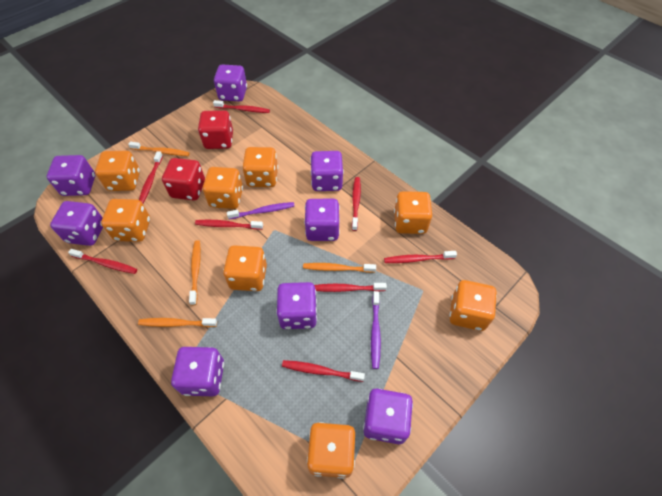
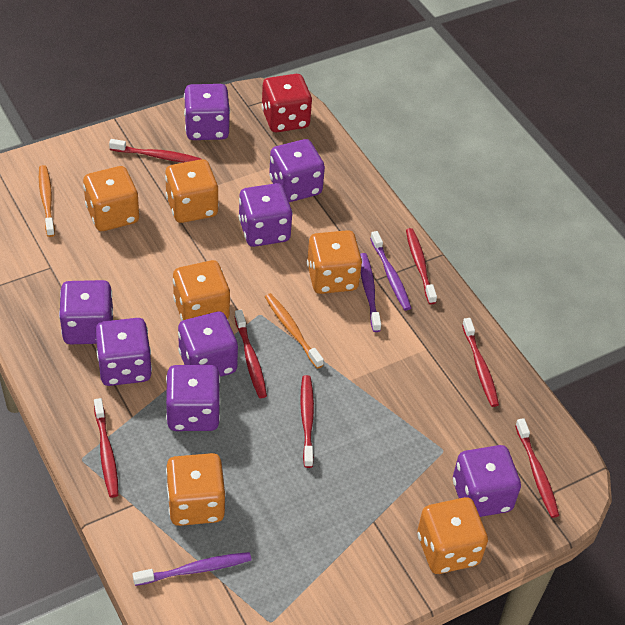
orange dice: 8 -> 6
orange toothbrush: 4 -> 2
purple toothbrush: 2 -> 3
red dice: 2 -> 1
red toothbrush: 8 -> 7

